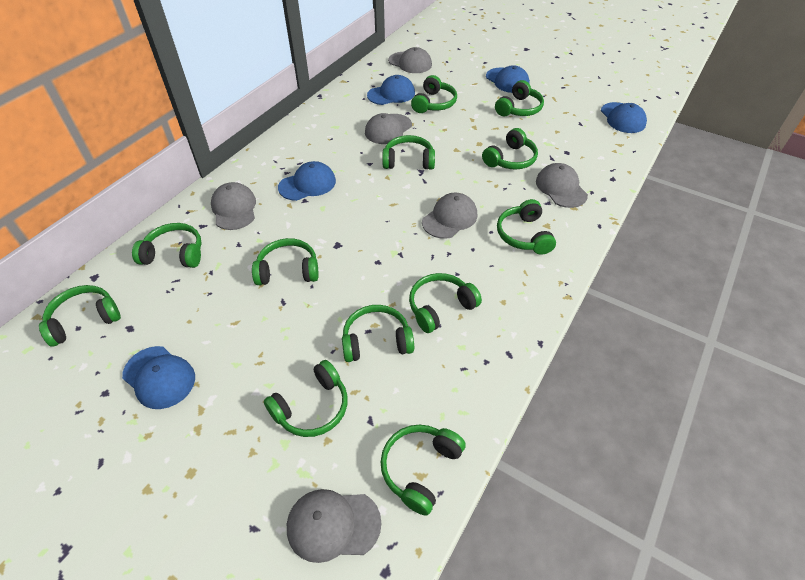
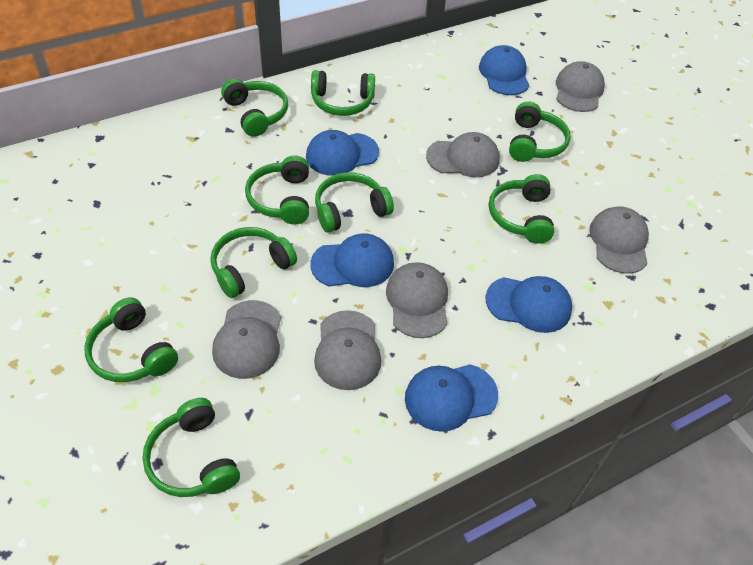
green headphones: 12 -> 9

